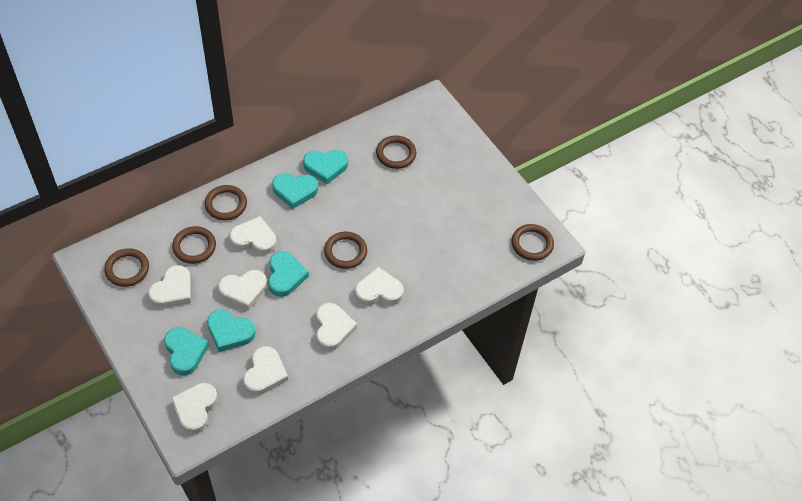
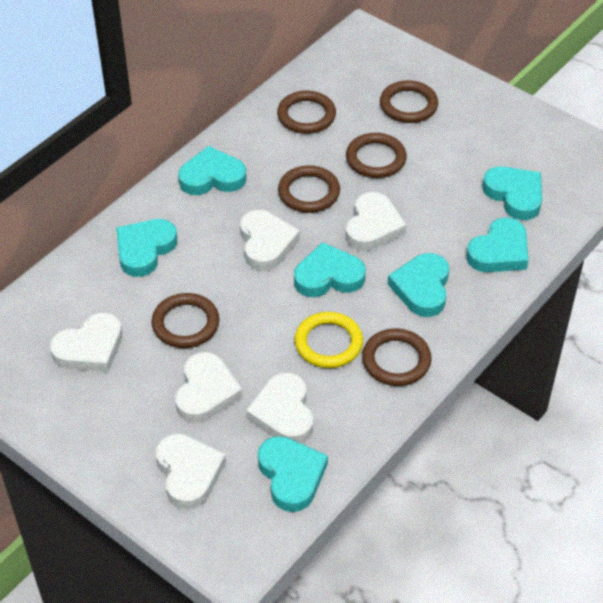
turquoise heart: 5 -> 7
white heart: 7 -> 6
yellow ring: 0 -> 1

